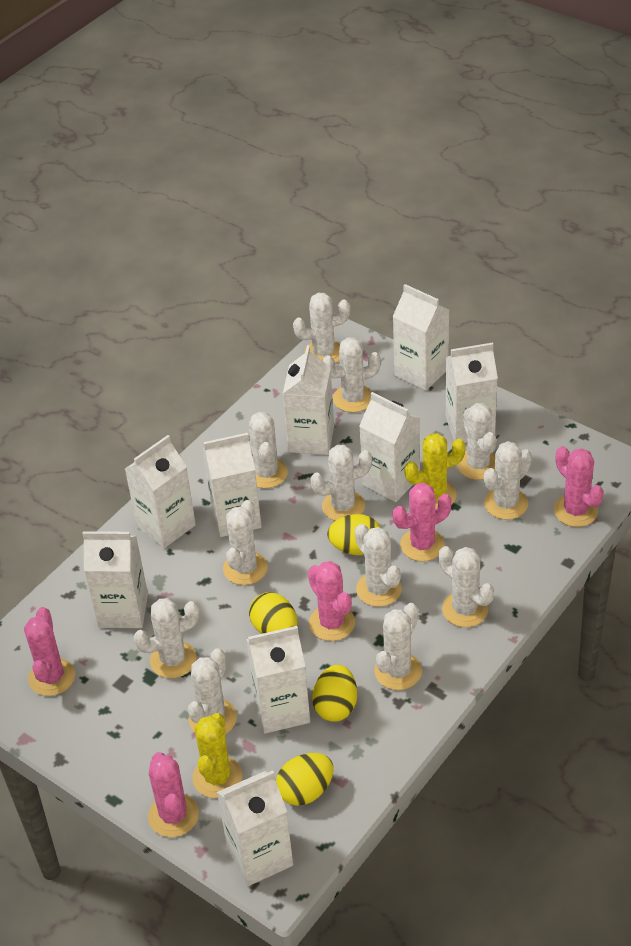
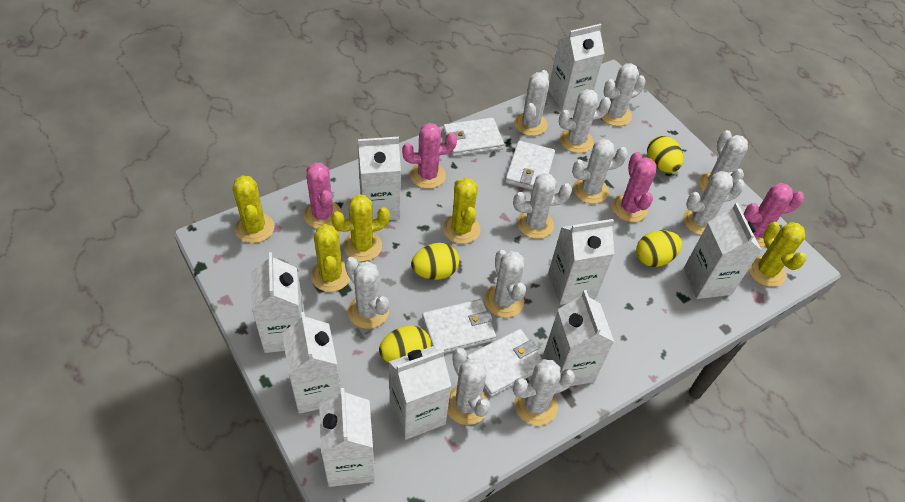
pink cactus: 5 -> 4
white cactus: 12 -> 11
white wallet: 0 -> 4
yellow cactus: 2 -> 5

